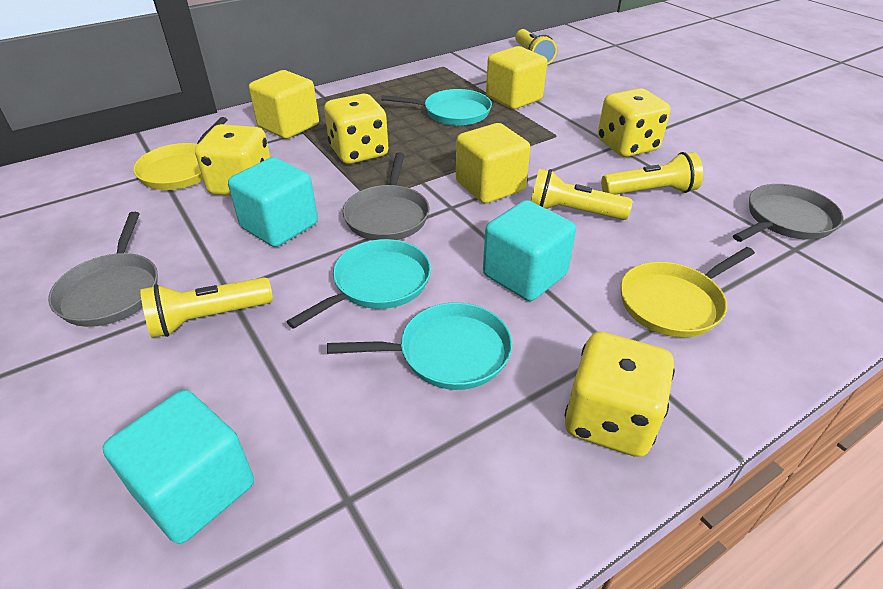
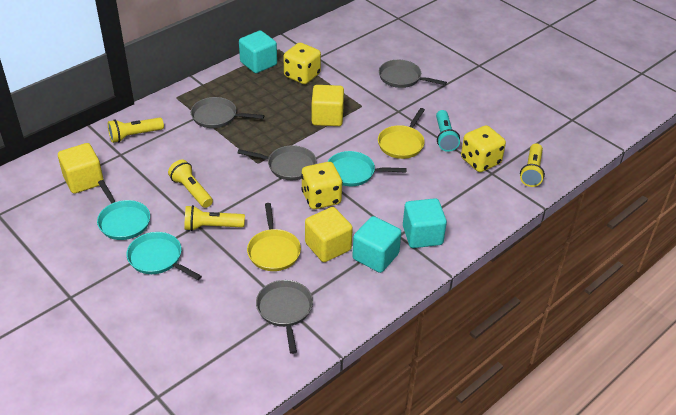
grey pan: 3 -> 4
turquoise flashlight: 0 -> 1
yellow dice: 4 -> 3

